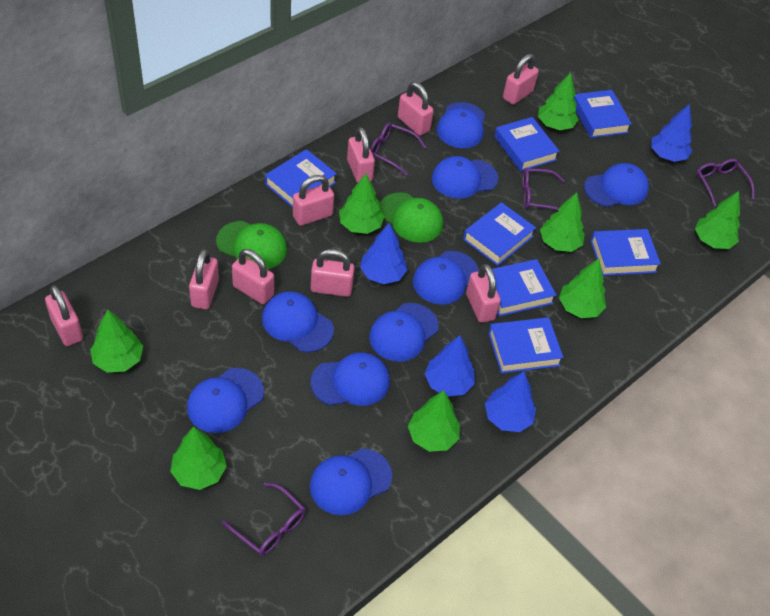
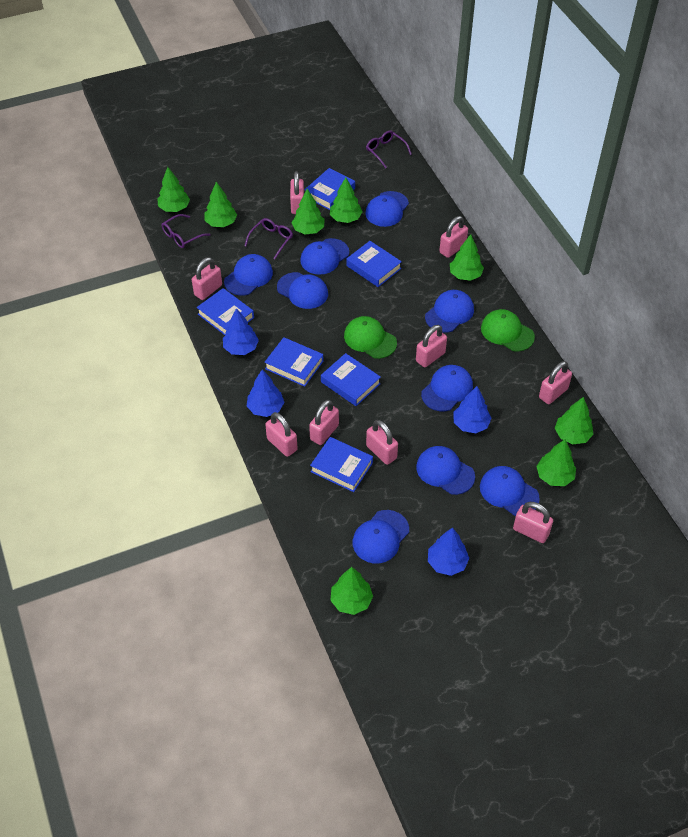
blue book: 7 -> 6
purple glasses: 4 -> 3

